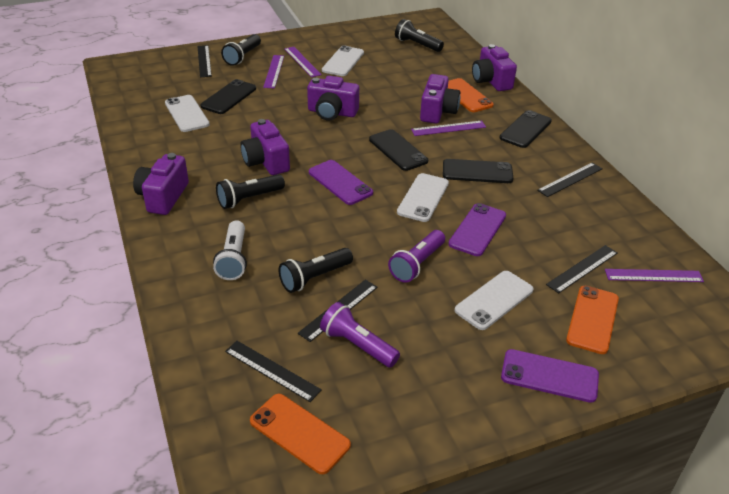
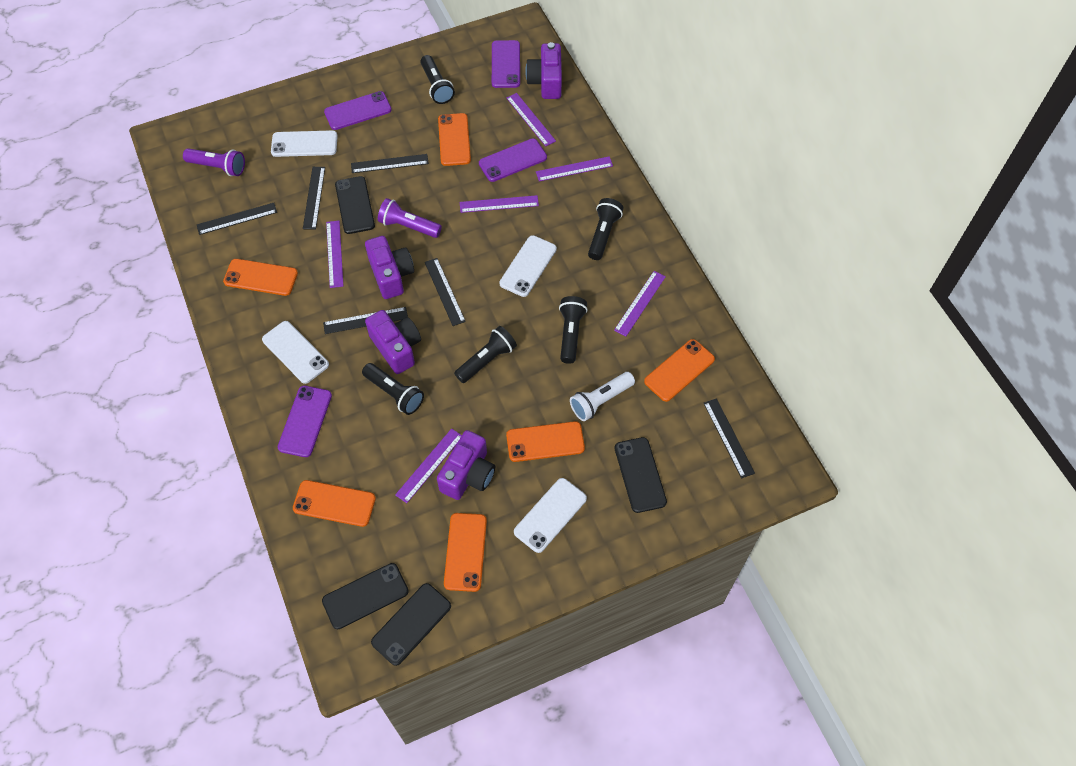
black flashlight: 4 -> 5
black ruler: 5 -> 6
orange phone: 3 -> 6
purple camera: 5 -> 4
purple phone: 3 -> 4
purple ruler: 4 -> 6

